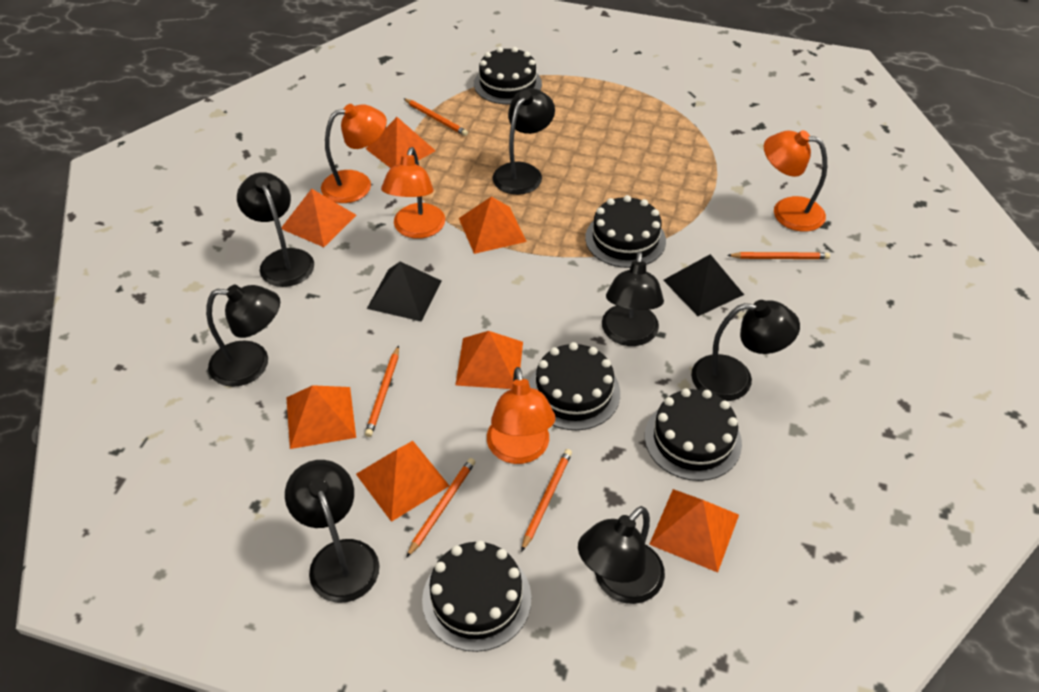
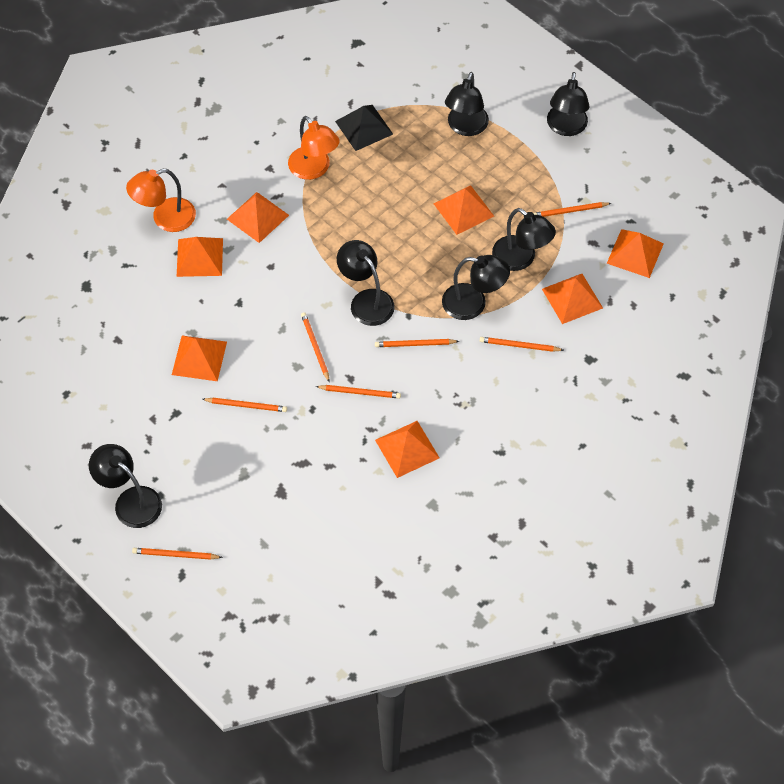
black cake: 5 -> 0
black lamp: 7 -> 6
black pyramid: 2 -> 1
orange lamp: 4 -> 2
orange pencil: 5 -> 7

